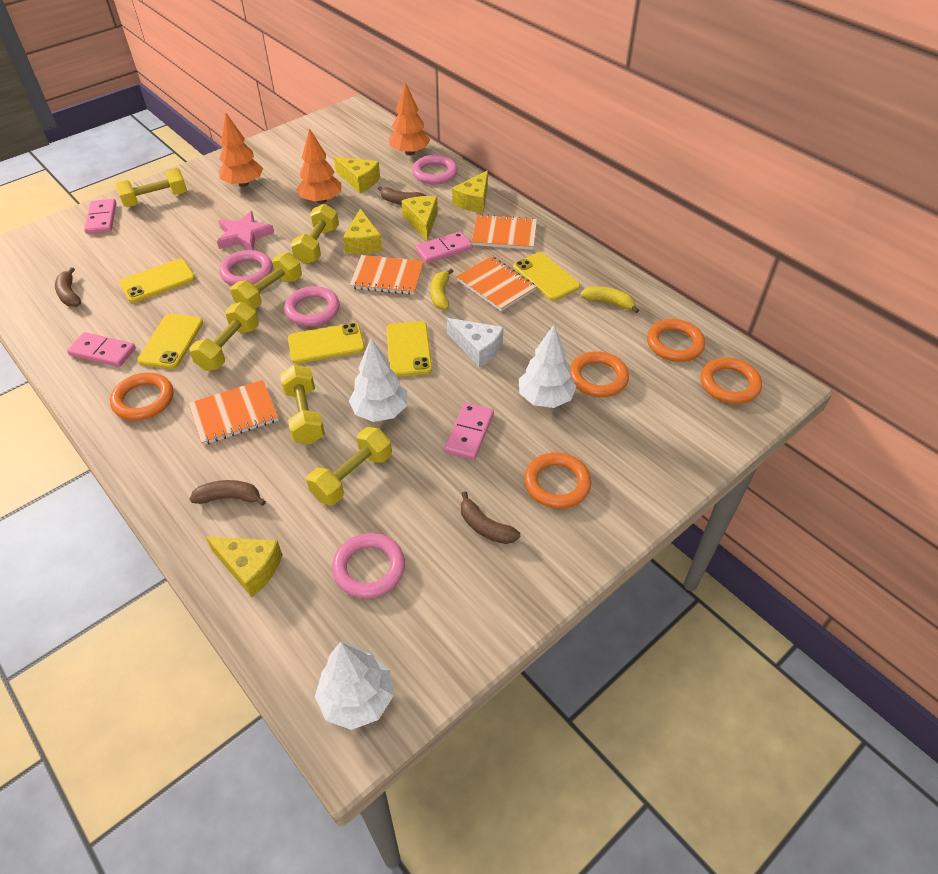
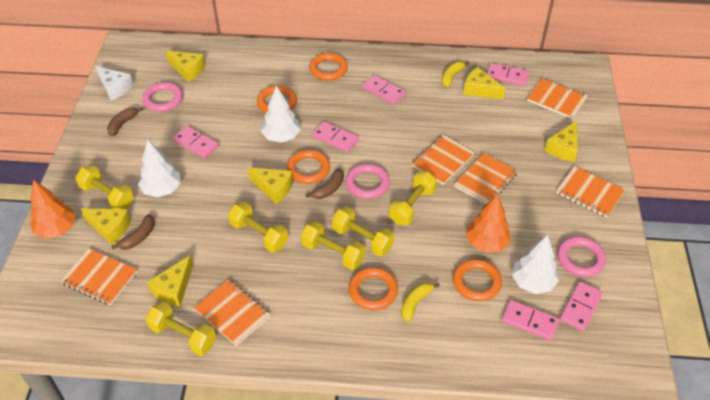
brown banana: 4 -> 3
orange notebook: 4 -> 6
orange tree: 3 -> 2
pink domino: 4 -> 6
pink ring: 4 -> 3
pink star: 1 -> 0
yellow cheese: 5 -> 6
yellow phone: 5 -> 0

